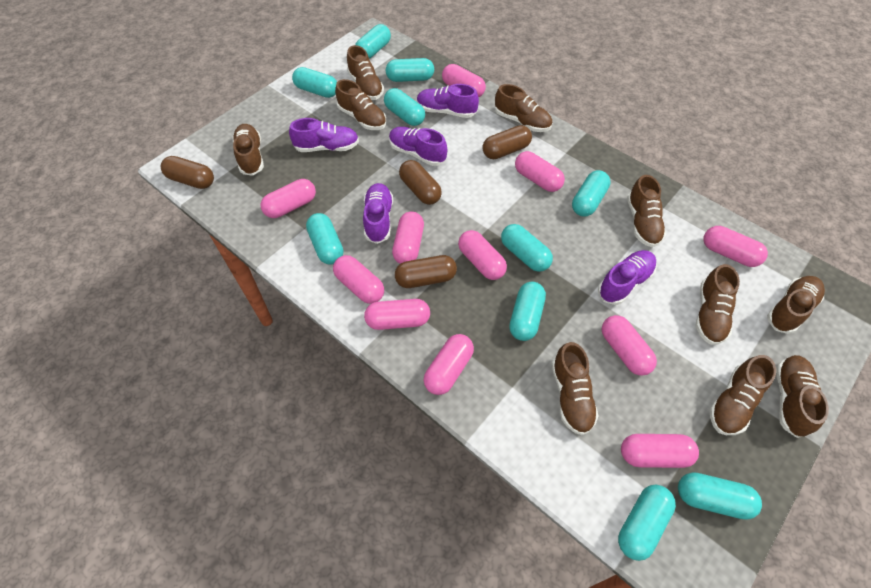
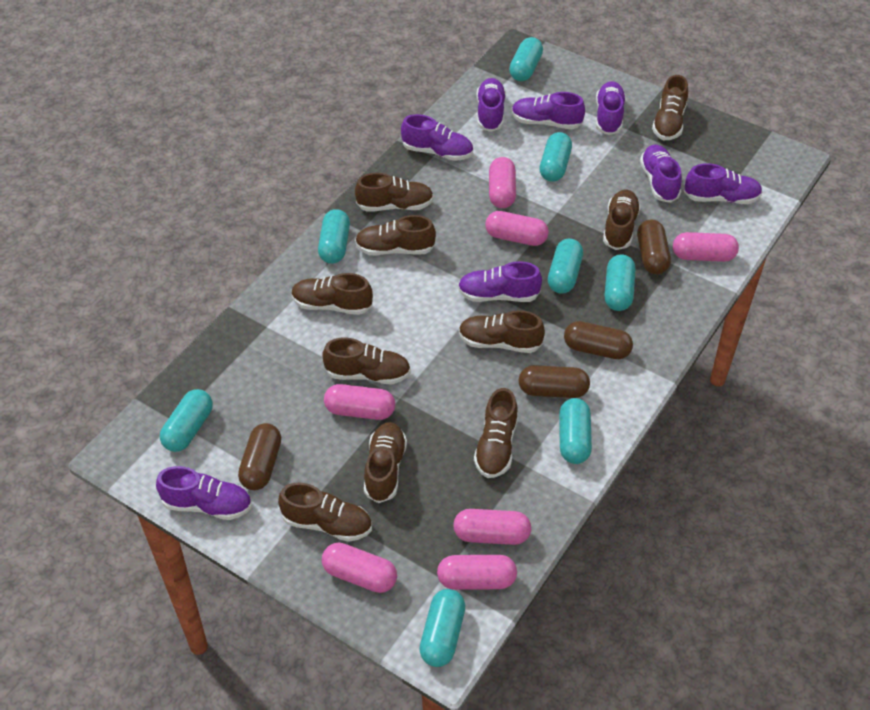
pink capsule: 11 -> 7
purple shoe: 5 -> 8
turquoise capsule: 10 -> 8

